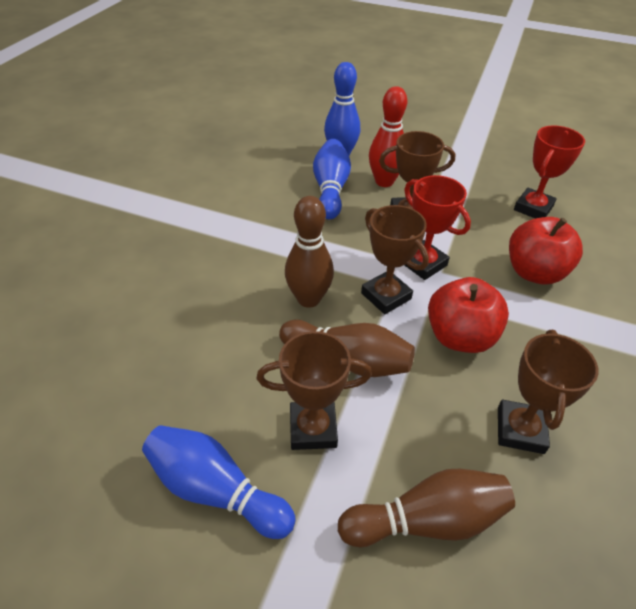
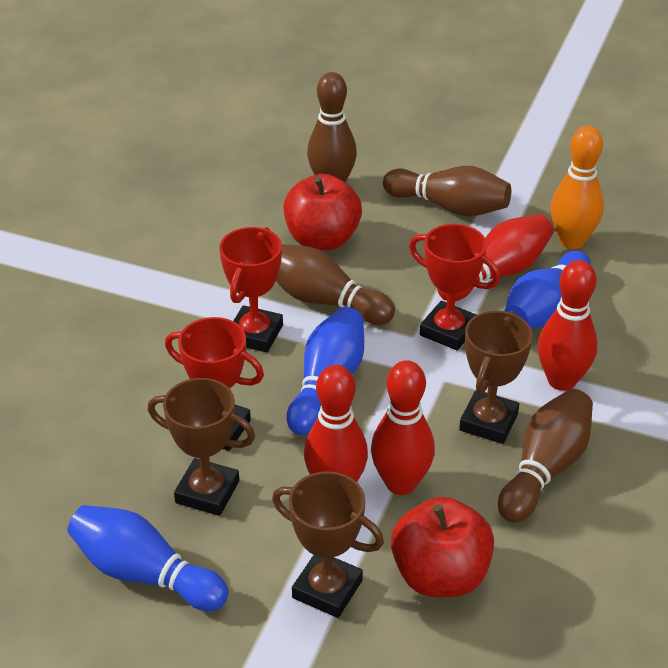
brown bowling pin: 3 -> 4
brown trophy: 4 -> 3
orange bowling pin: 0 -> 1
red bowling pin: 1 -> 4
red trophy: 2 -> 3

